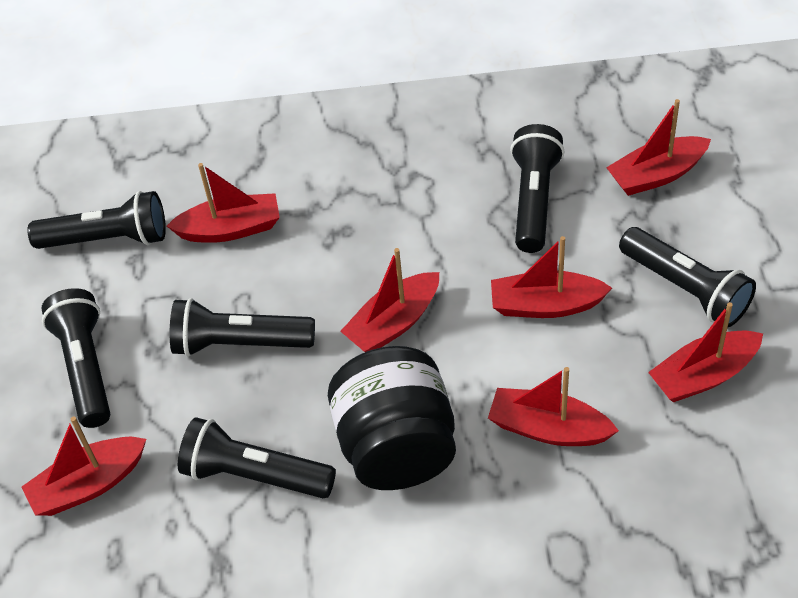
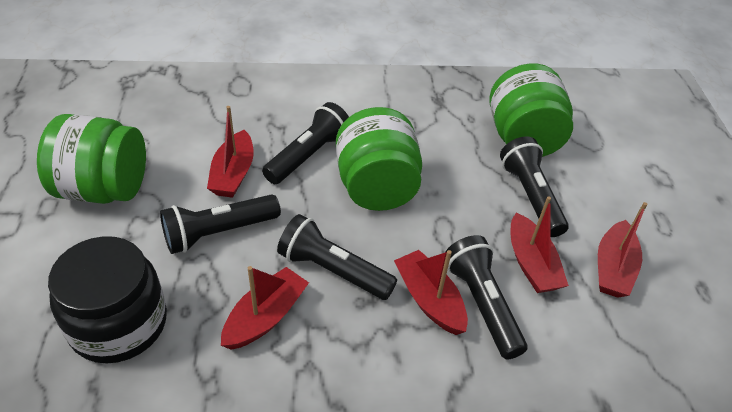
black flashlight: 6 -> 5
green jar: 0 -> 3
red boat: 7 -> 5

